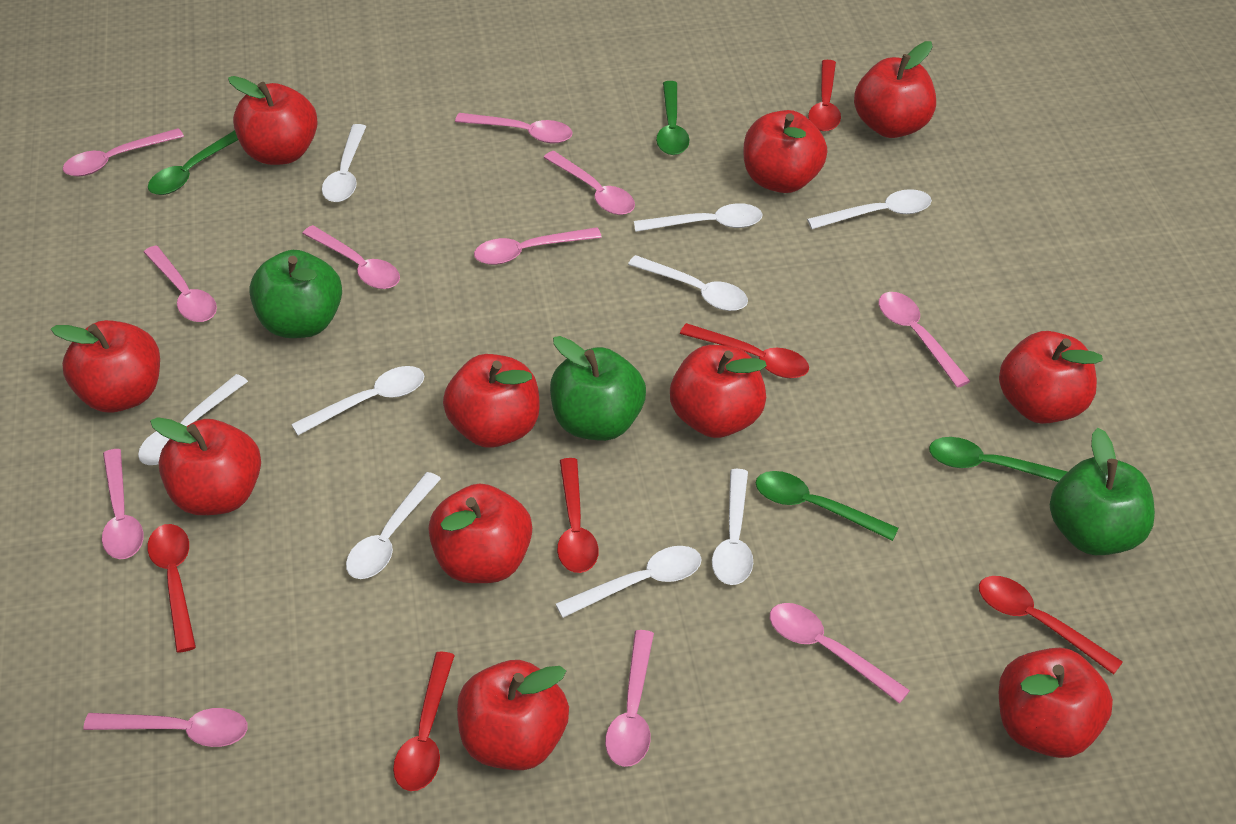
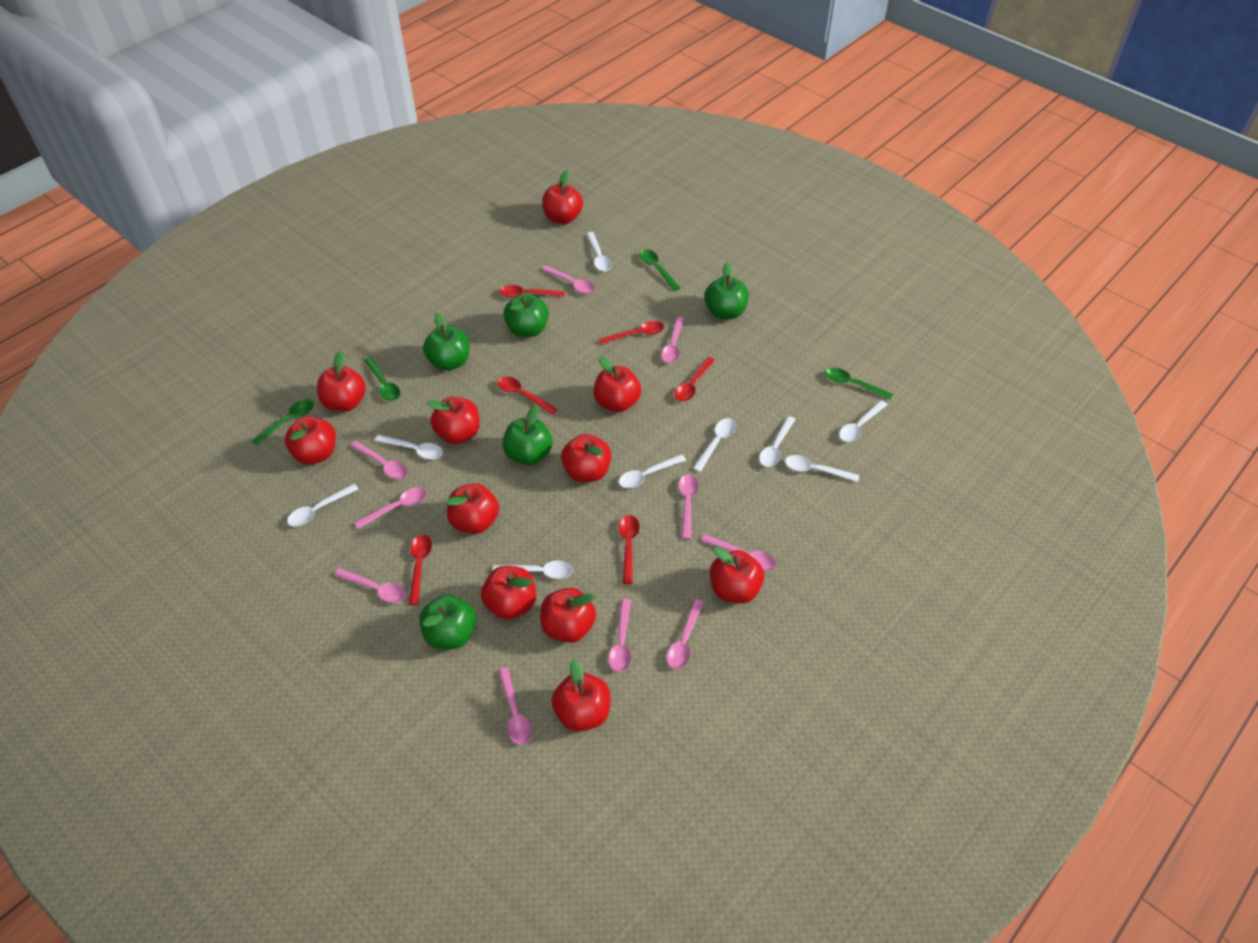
green apple: 3 -> 5
pink spoon: 11 -> 10

